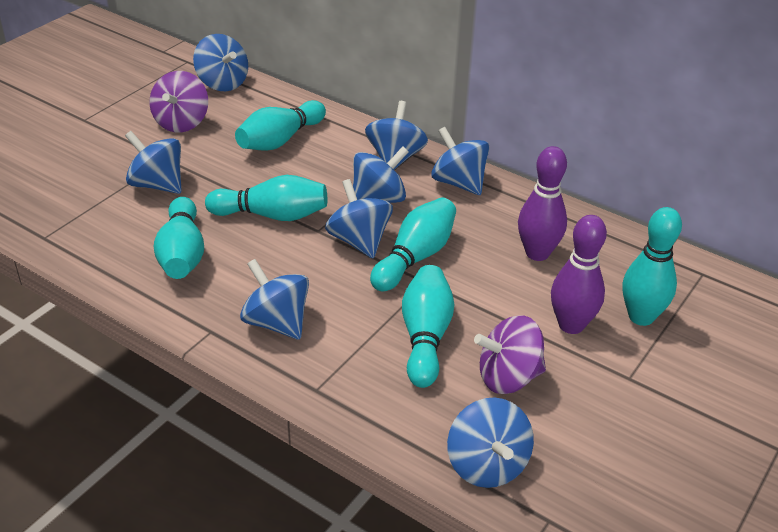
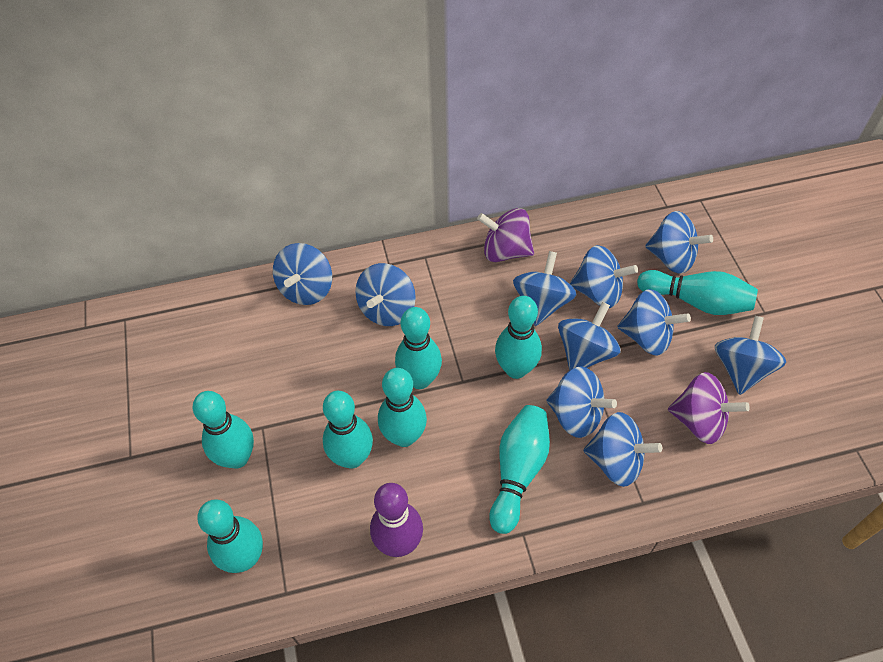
blue spinning top: 8 -> 10
purple bowling pin: 2 -> 1
turquoise bowling pin: 6 -> 8

